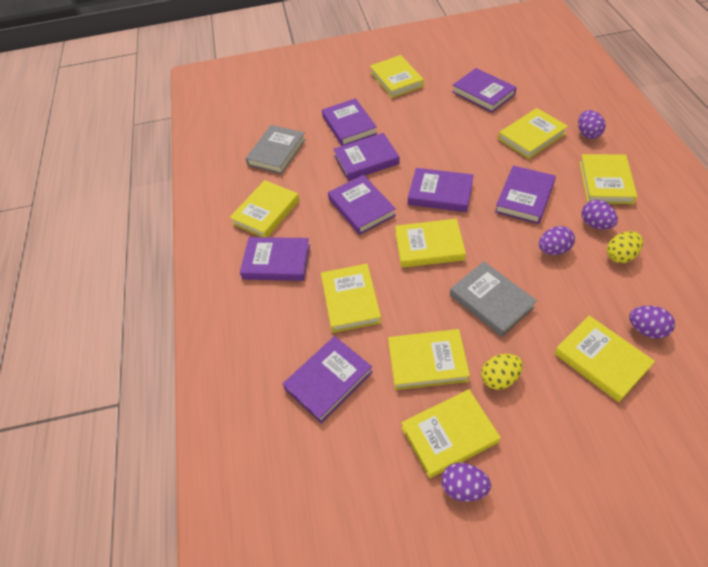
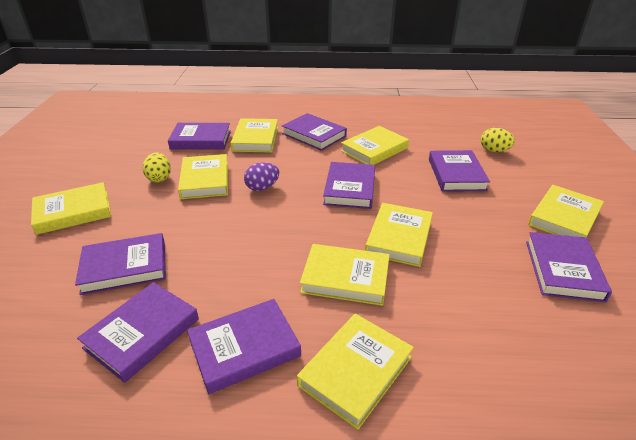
grey book: 2 -> 0
purple egg: 5 -> 1
yellow book: 9 -> 8

